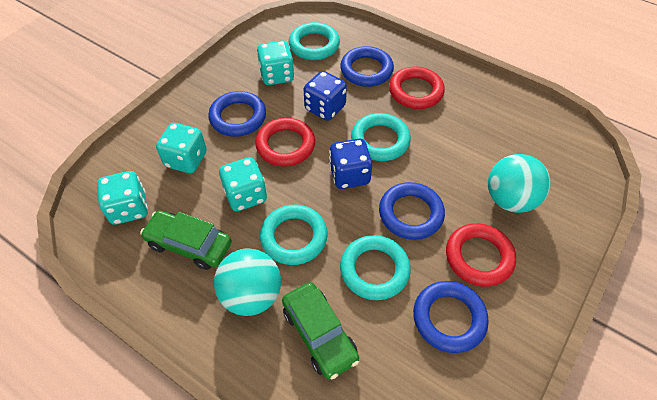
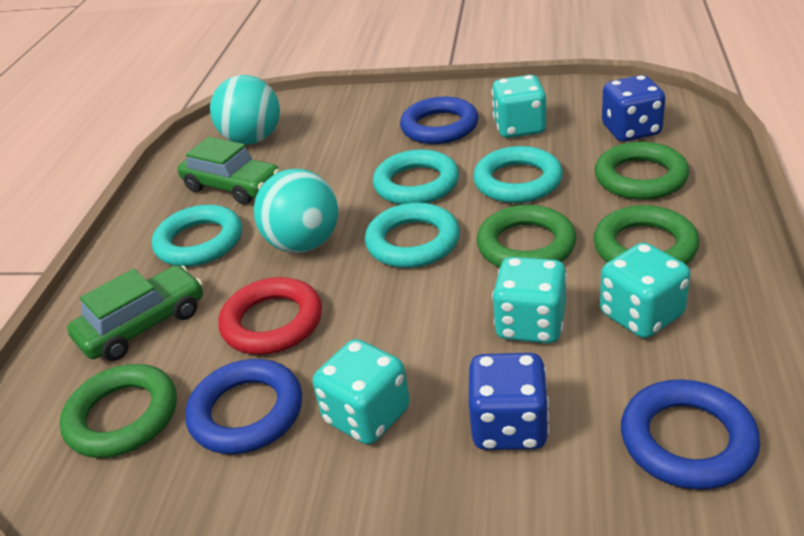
blue ring: 4 -> 3
green ring: 0 -> 4
red ring: 3 -> 1

